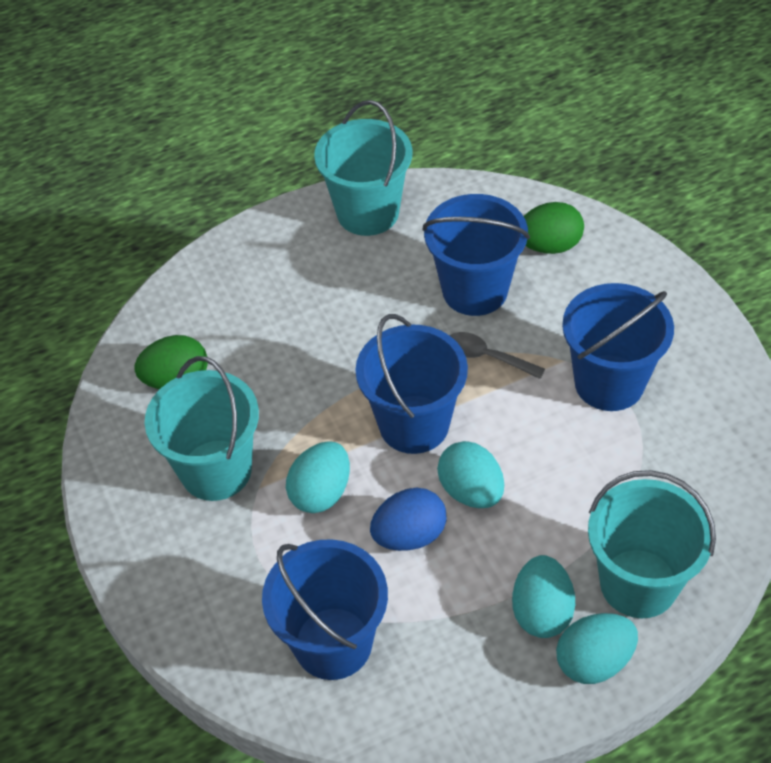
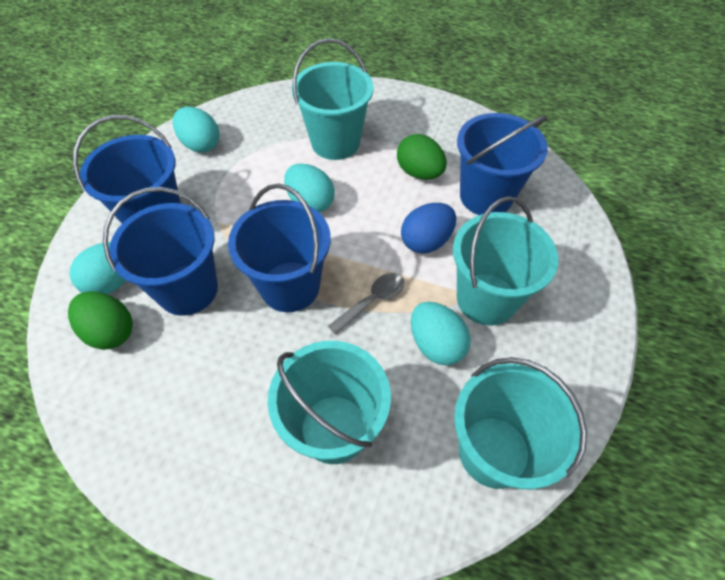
turquoise bucket: 3 -> 4

